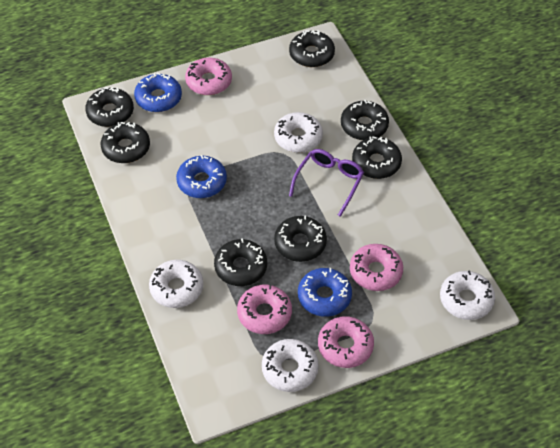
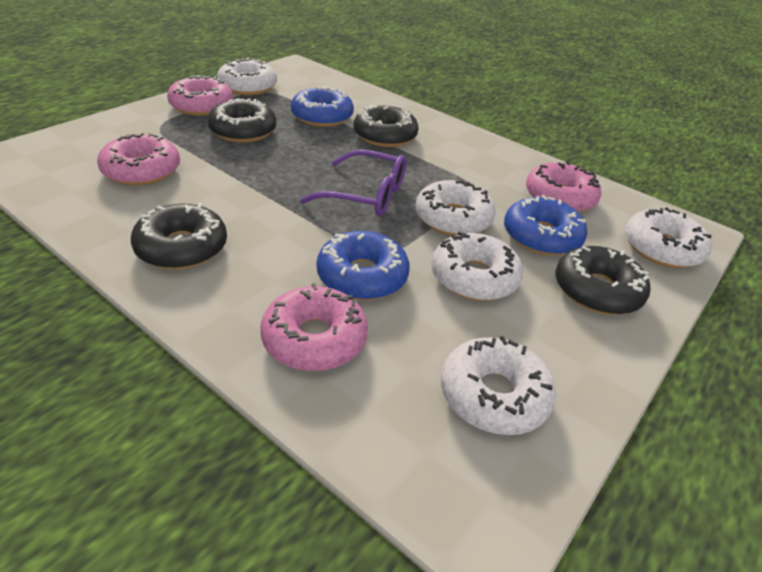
black donut: 7 -> 4
white donut: 4 -> 5

